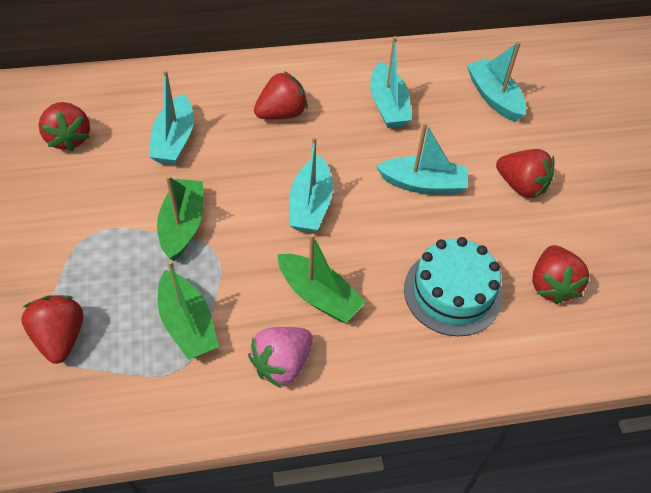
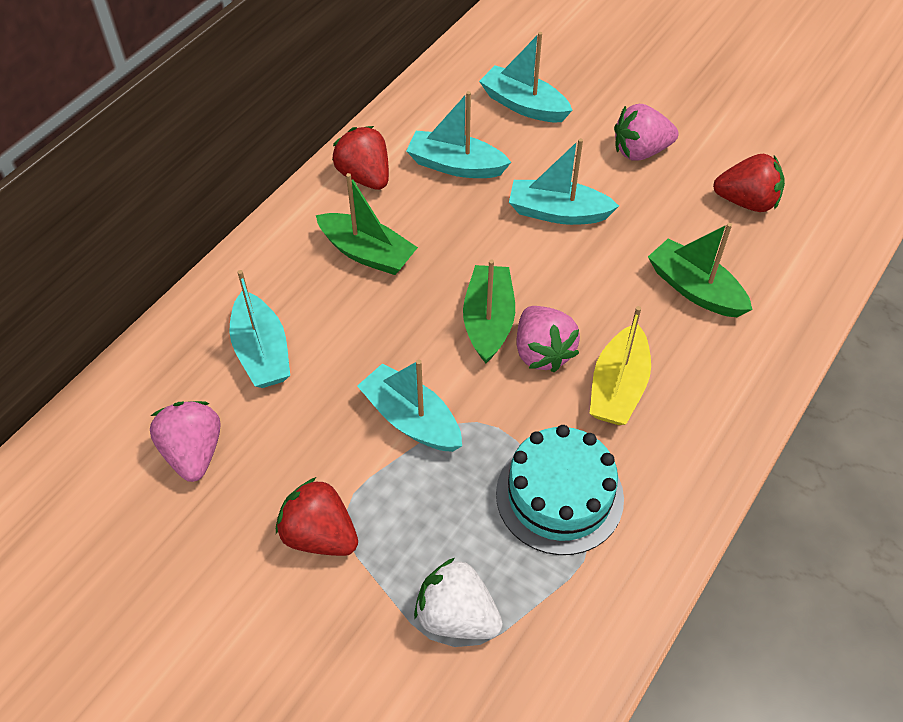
pink strawberry: 1 -> 3
red strawberry: 5 -> 3
white strawberry: 0 -> 1
yellow boat: 0 -> 1

